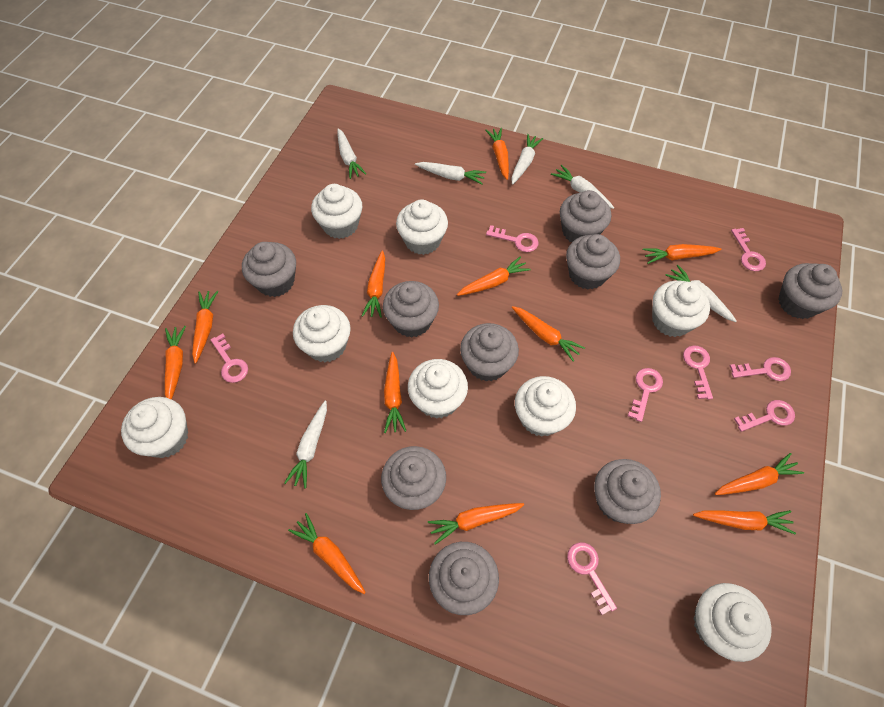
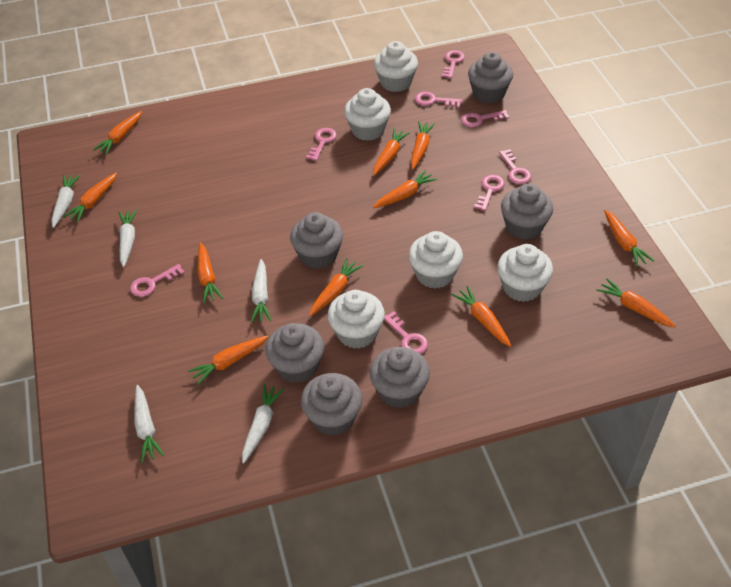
grey cupcake: 9 -> 6
orange carrot: 12 -> 11
white carrot: 6 -> 5
white cupcake: 8 -> 5

